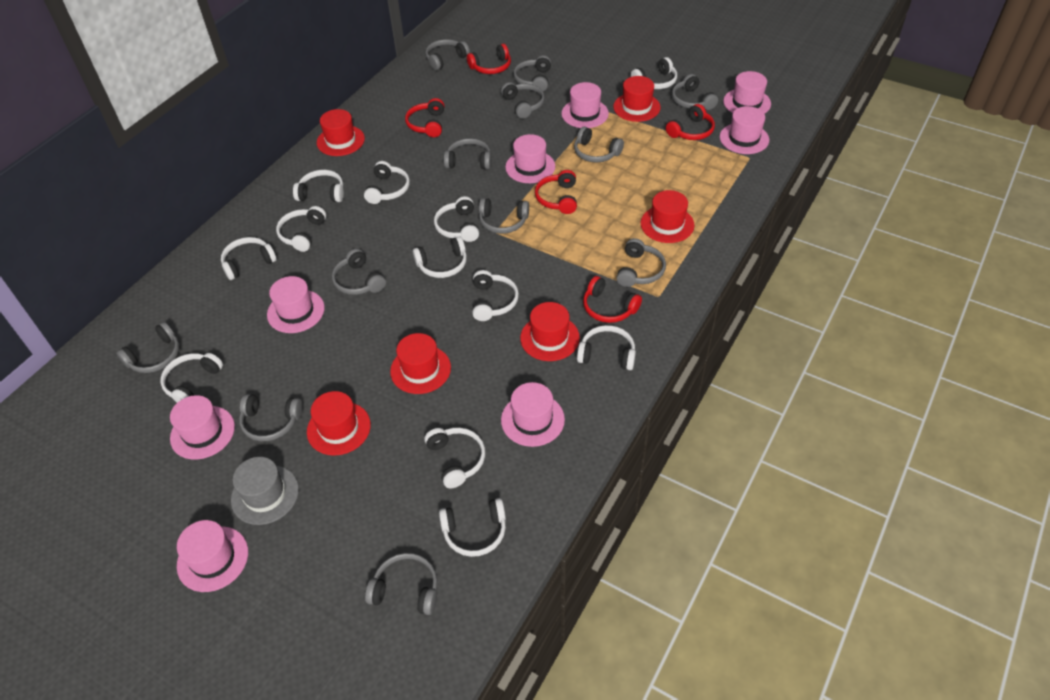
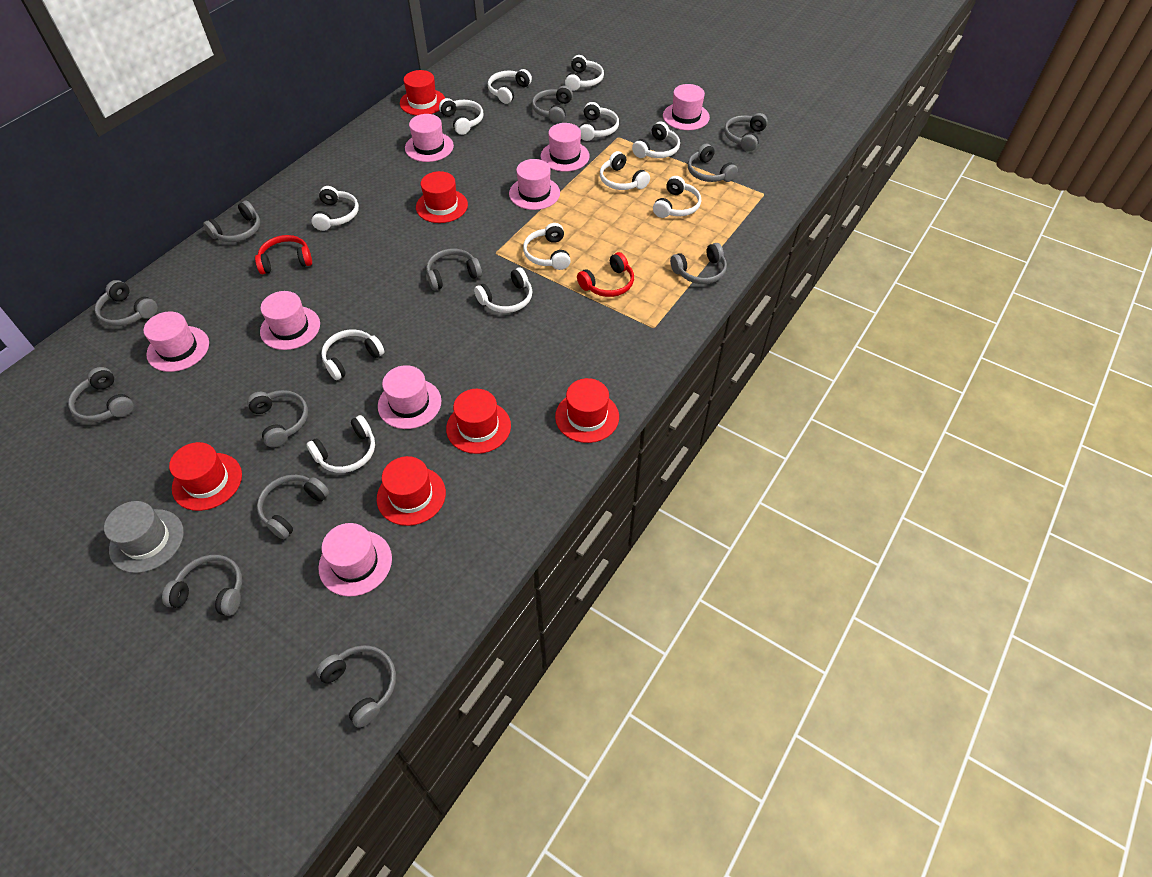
red headphones: 5 -> 2

